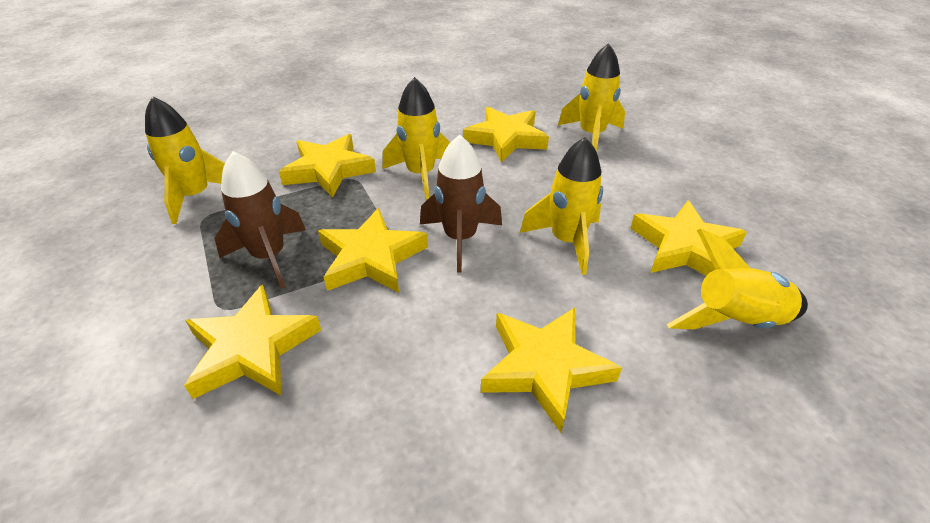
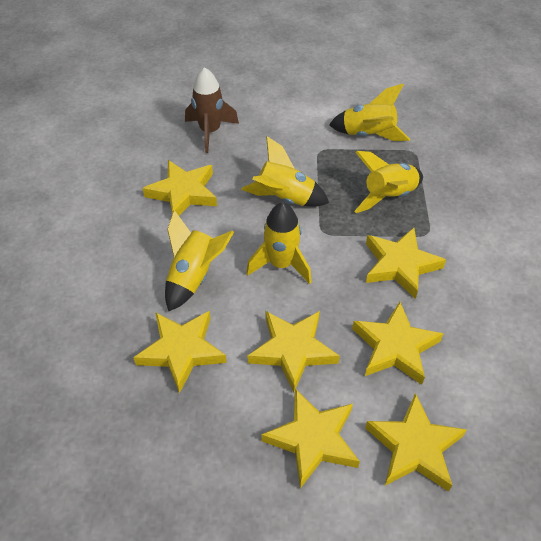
brown rocket: 2 -> 1
yellow star: 6 -> 7

